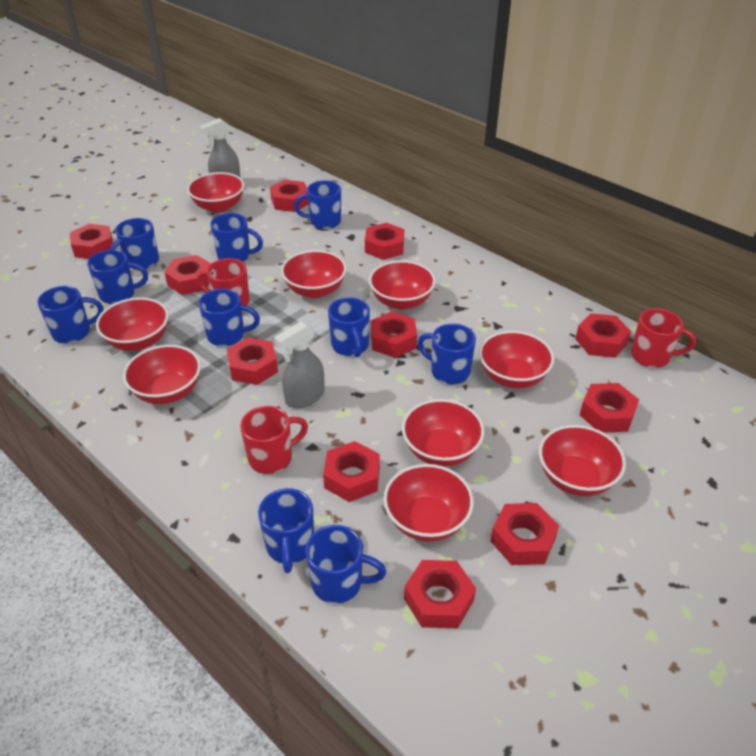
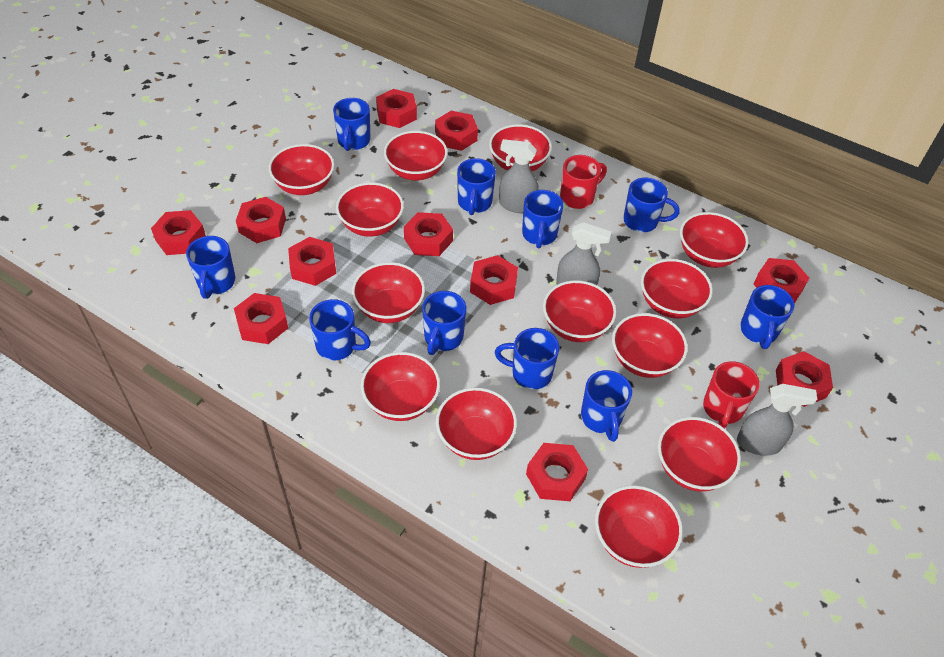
grey spray bottle: 2 -> 3
red bowl: 9 -> 13
red mug: 3 -> 2

